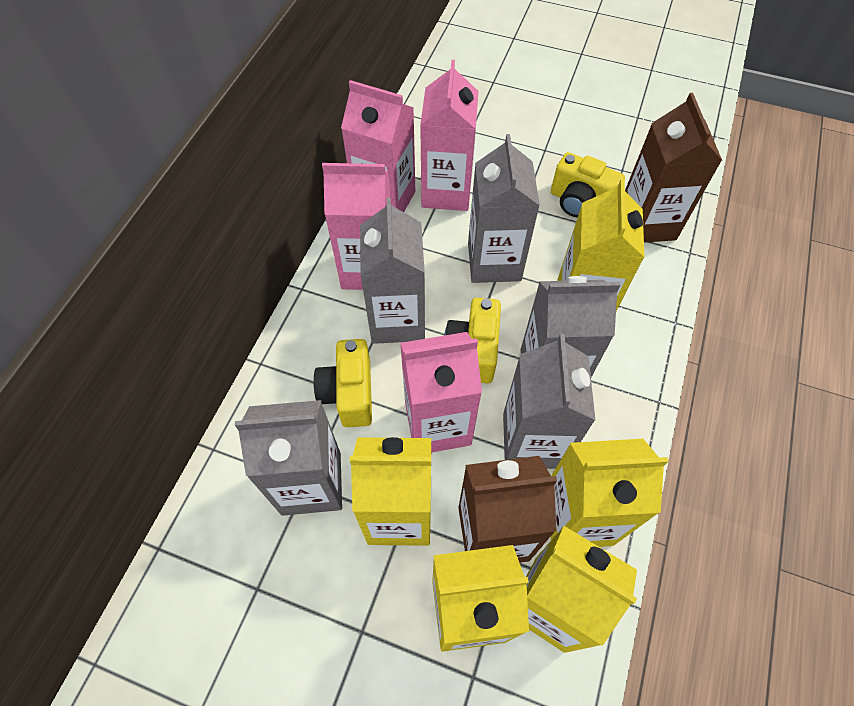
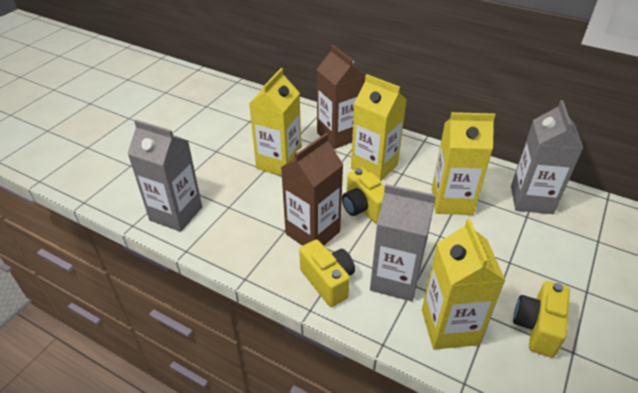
grey carton: 5 -> 3
pink carton: 4 -> 0
yellow carton: 5 -> 4

